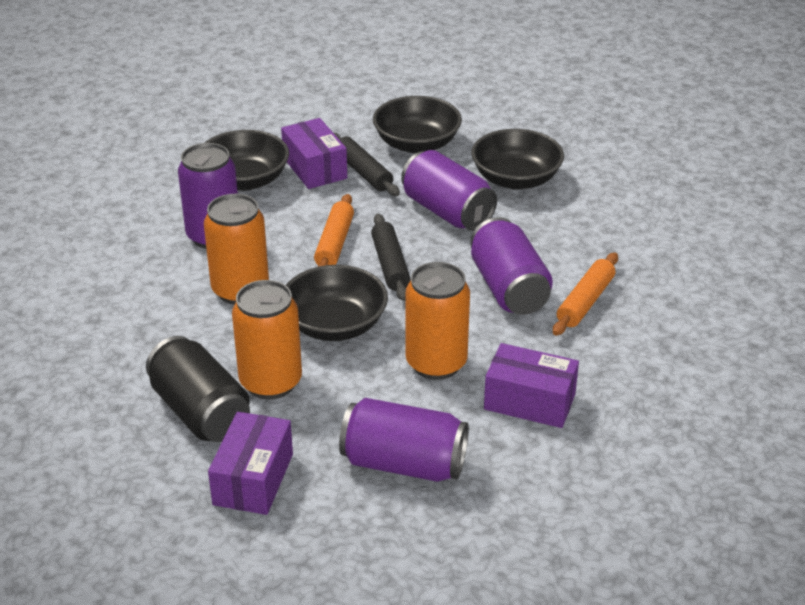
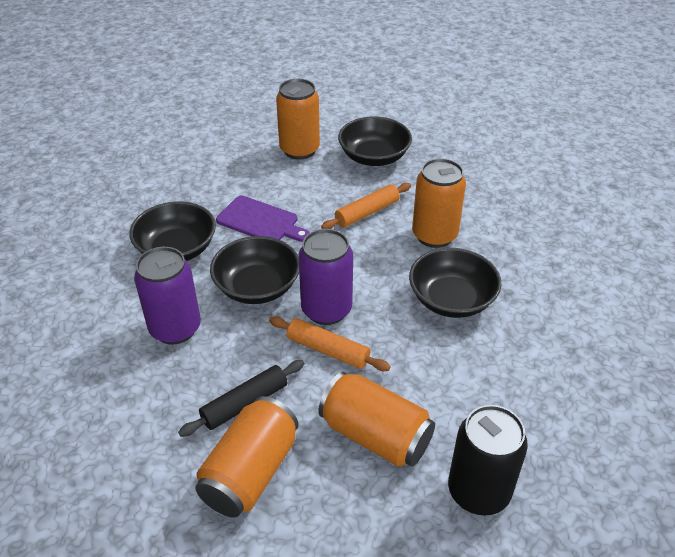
black rolling pin: 2 -> 1
orange can: 3 -> 4
purple box: 3 -> 0
purple can: 4 -> 2
purple cutting board: 0 -> 1

